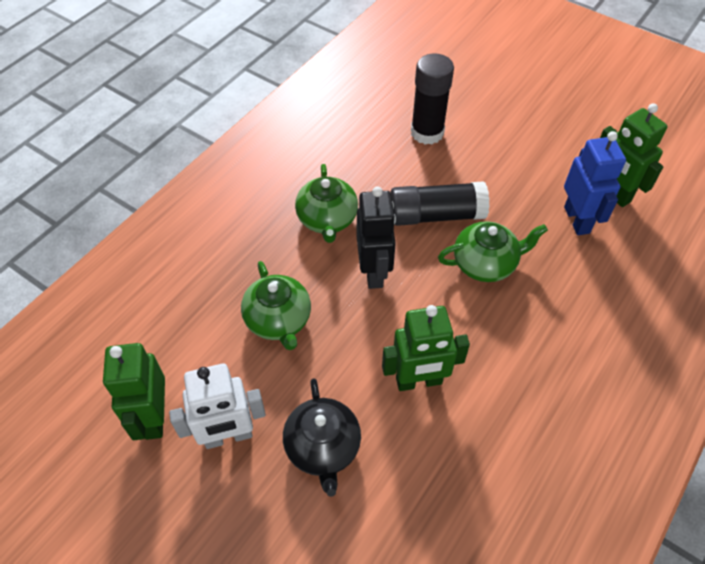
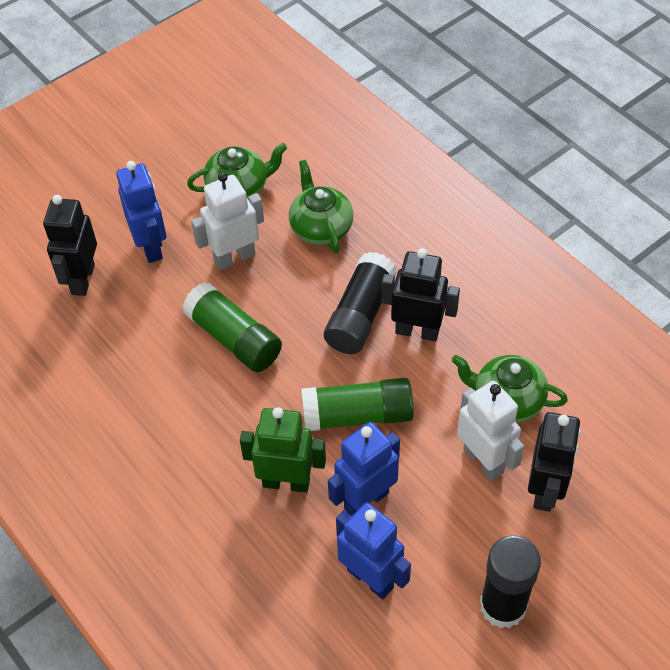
black robot: 1 -> 3
black teapot: 1 -> 0
blue robot: 1 -> 3
green glue stick: 0 -> 2
green robot: 3 -> 1
white robot: 1 -> 2

